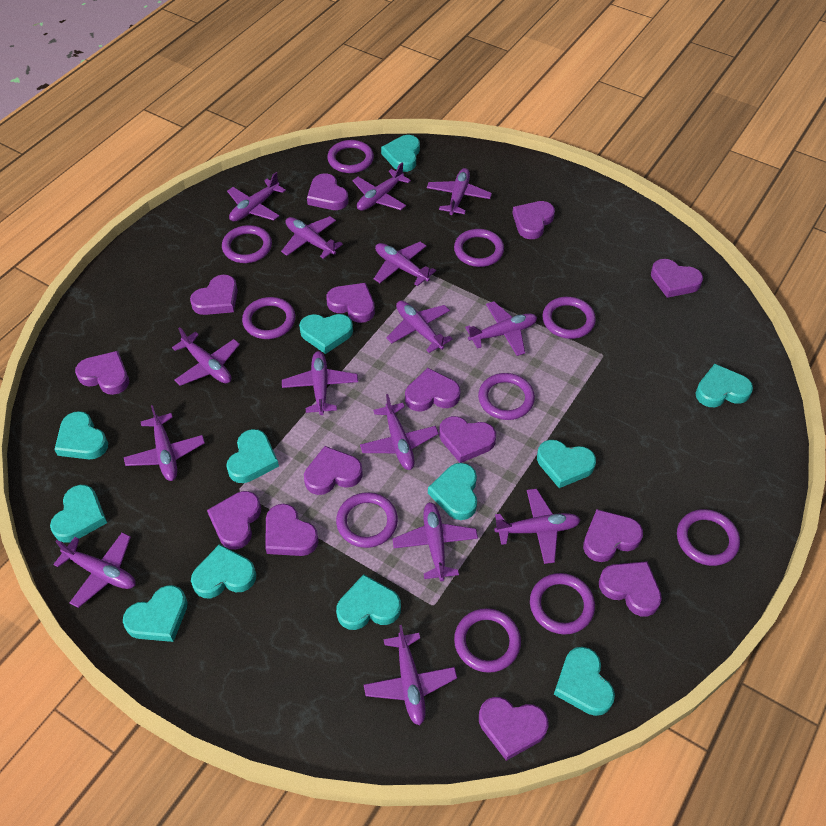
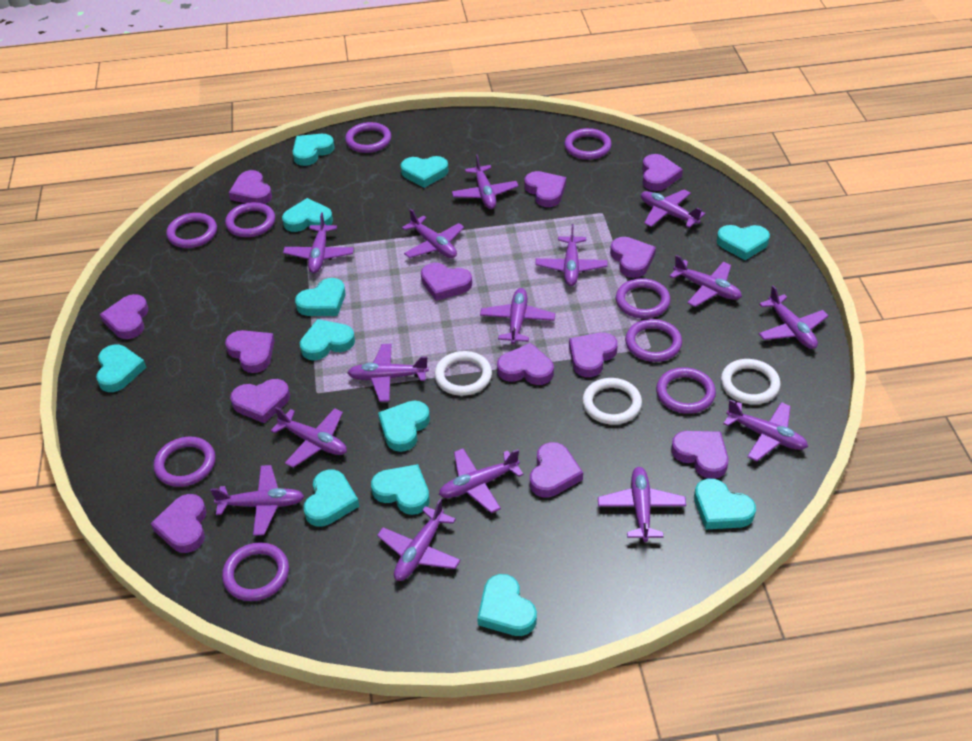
purple heart: 14 -> 13
purple ring: 10 -> 9
white ring: 0 -> 3

